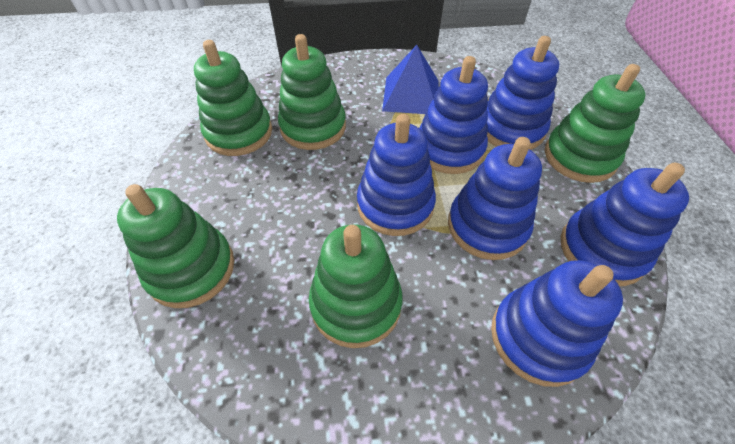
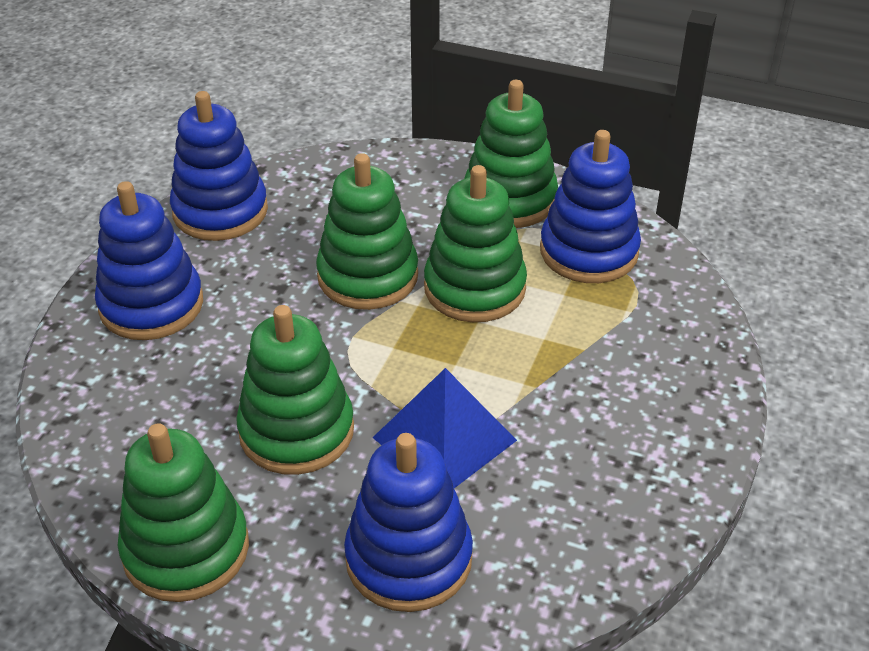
blue stacking toy: 6 -> 4

